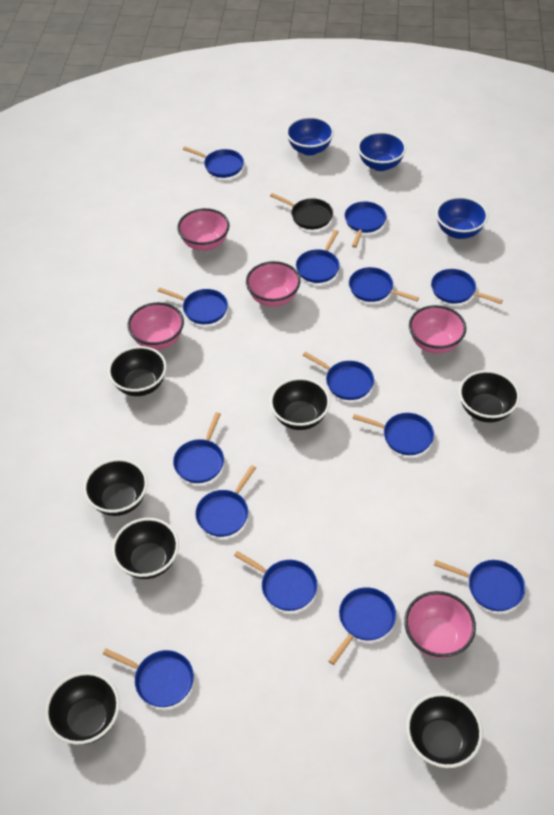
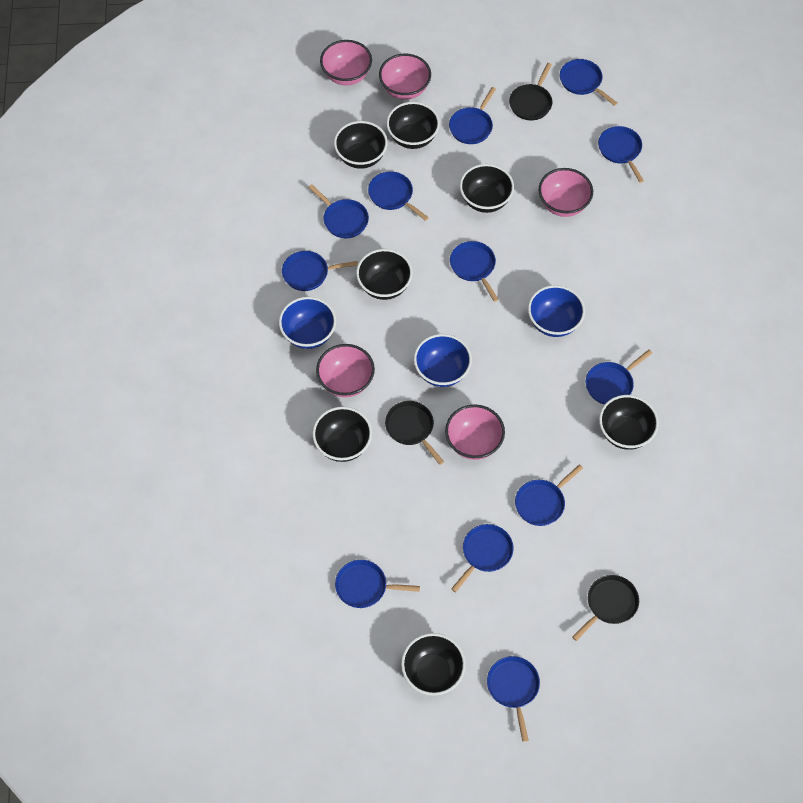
black pan: 1 -> 3
blue pan: 14 -> 12

